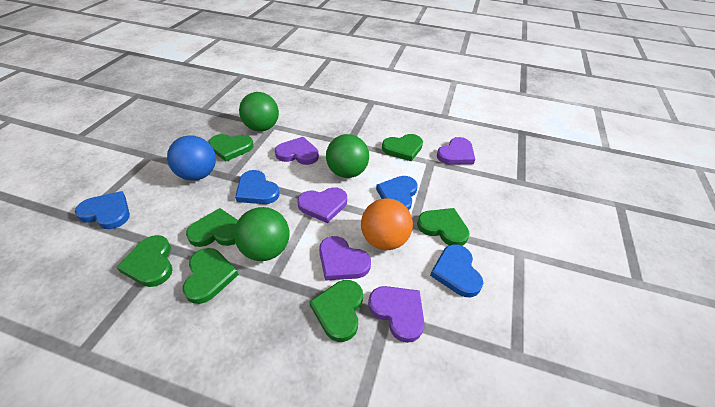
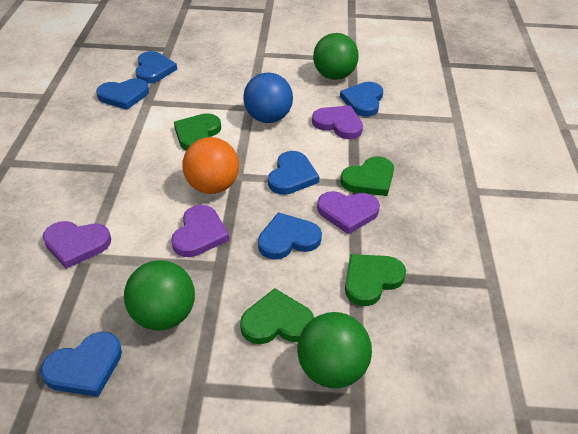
blue heart: 4 -> 6
green heart: 7 -> 4
purple heart: 5 -> 4

